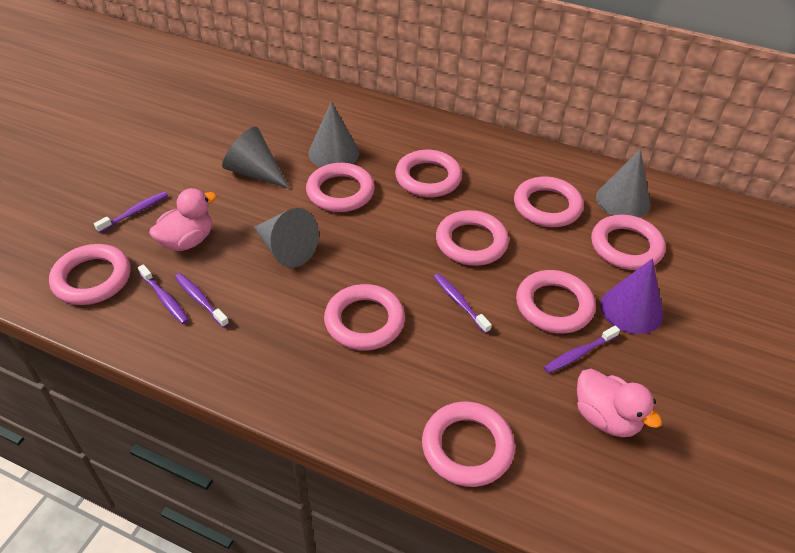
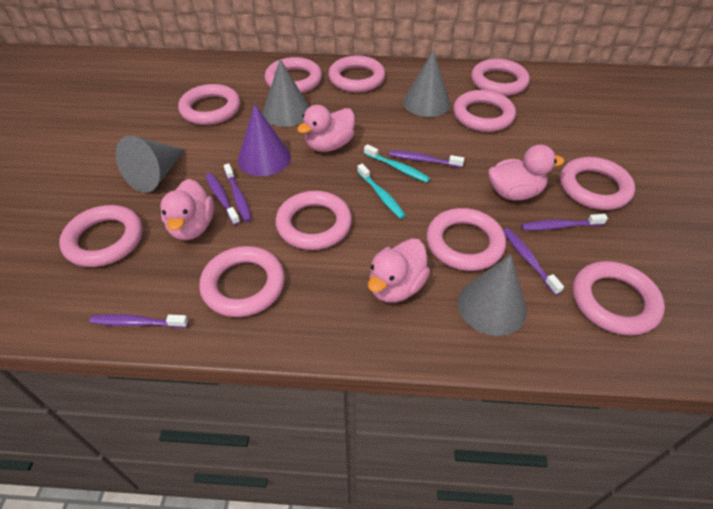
pink duck: 2 -> 4
pink ring: 9 -> 11
purple toothbrush: 5 -> 6
turquoise toothbrush: 0 -> 2

